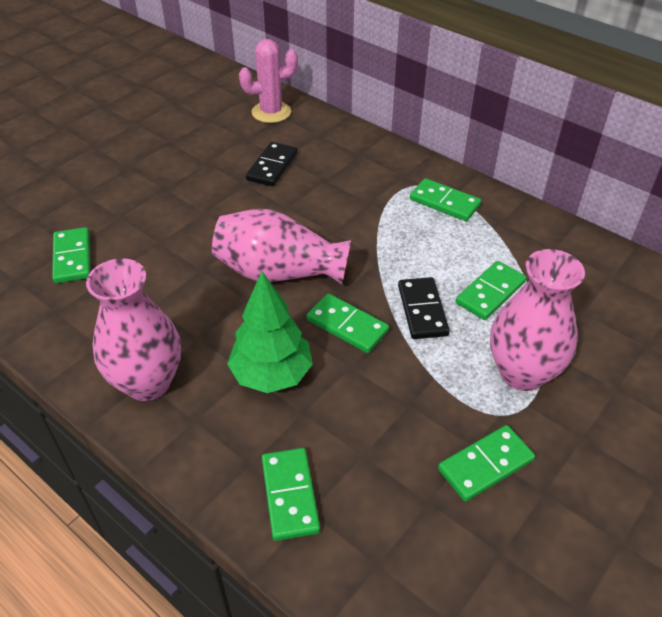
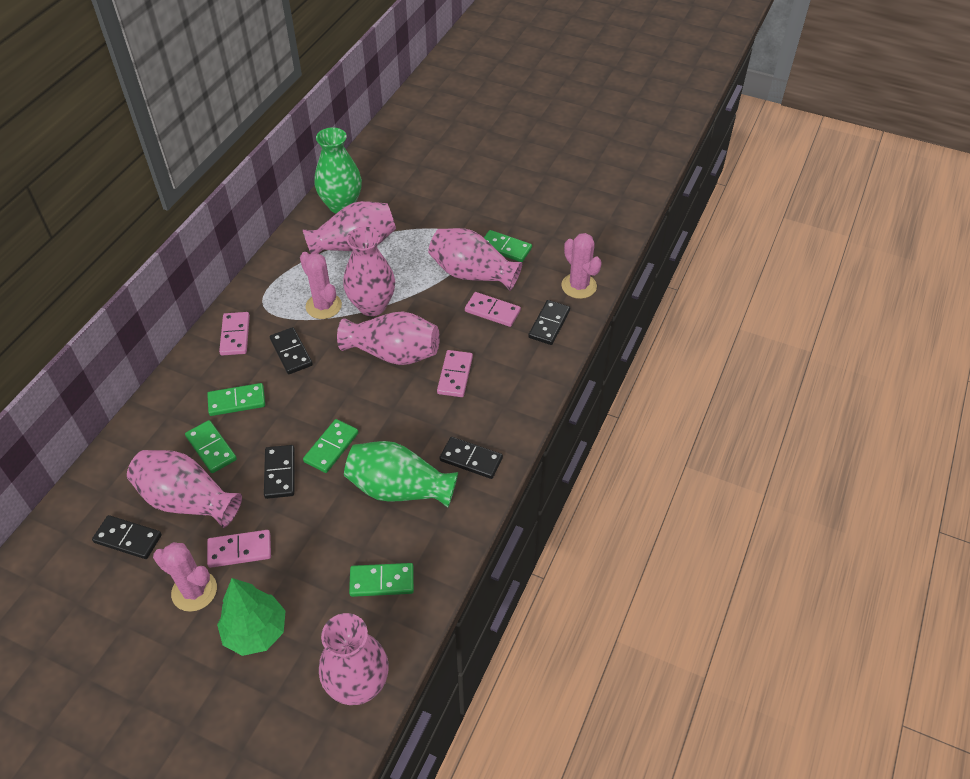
black domino: 2 -> 5
green domino: 6 -> 5
green vase: 0 -> 2
pink cactus: 1 -> 3
pink domino: 0 -> 4
pink vase: 3 -> 6

